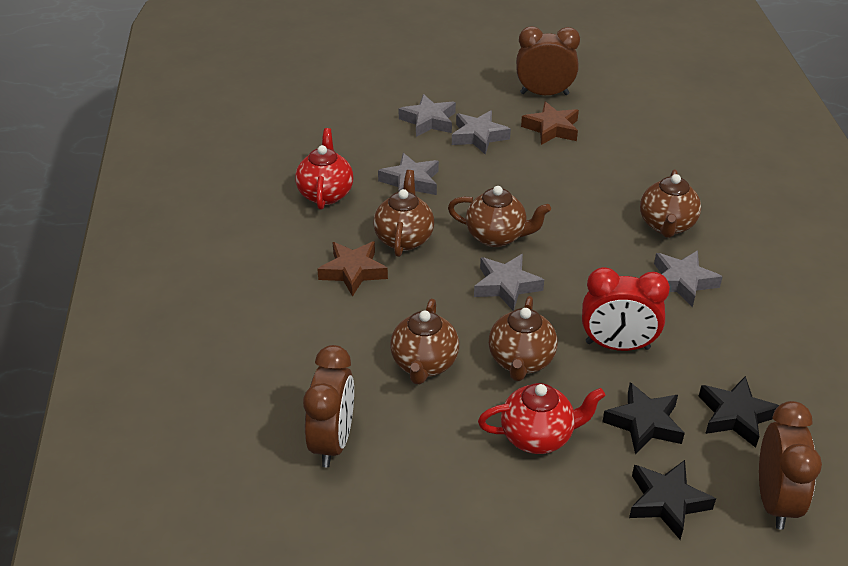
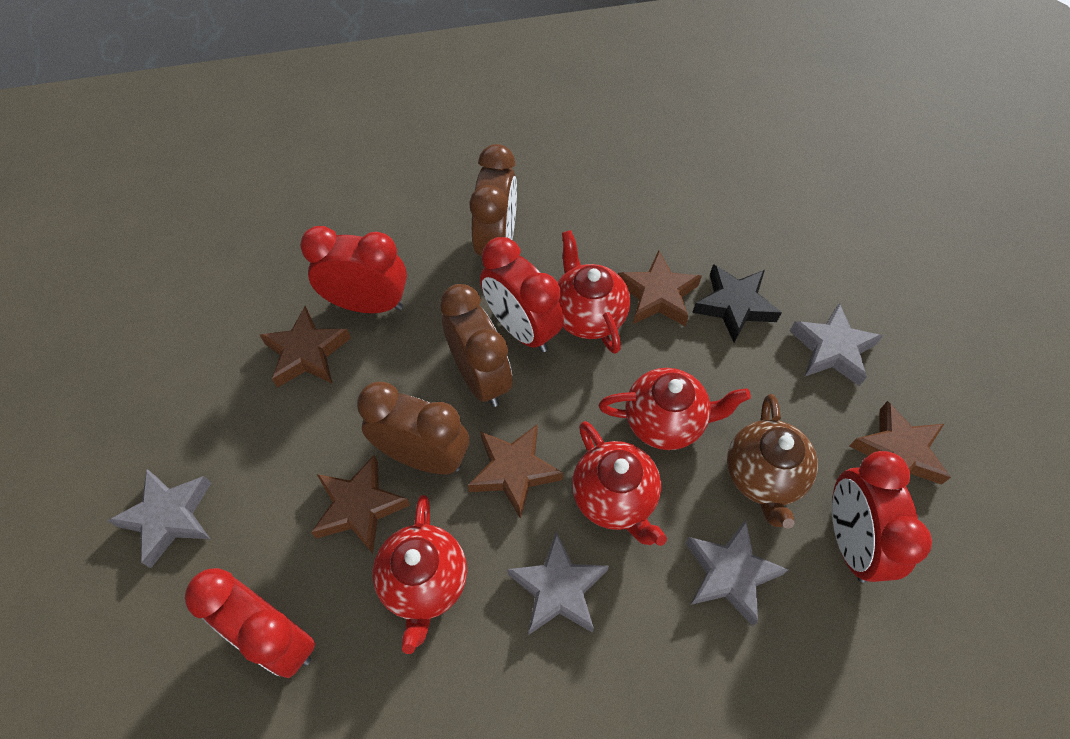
black star: 3 -> 1
brown star: 2 -> 5
brown teapot: 5 -> 1
grey star: 5 -> 4
red clock: 1 -> 4
red teapot: 2 -> 4

